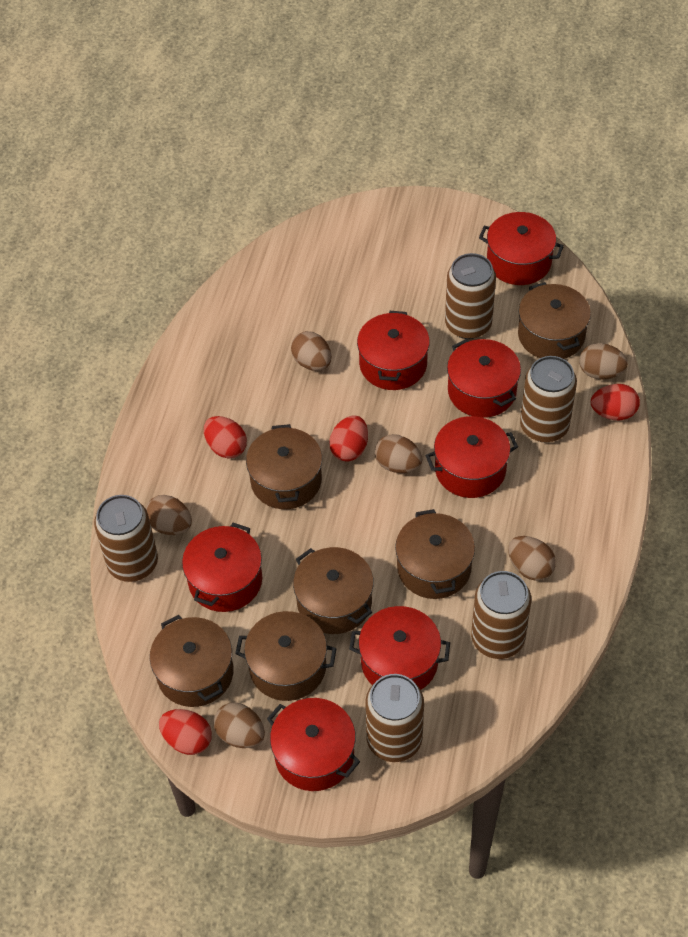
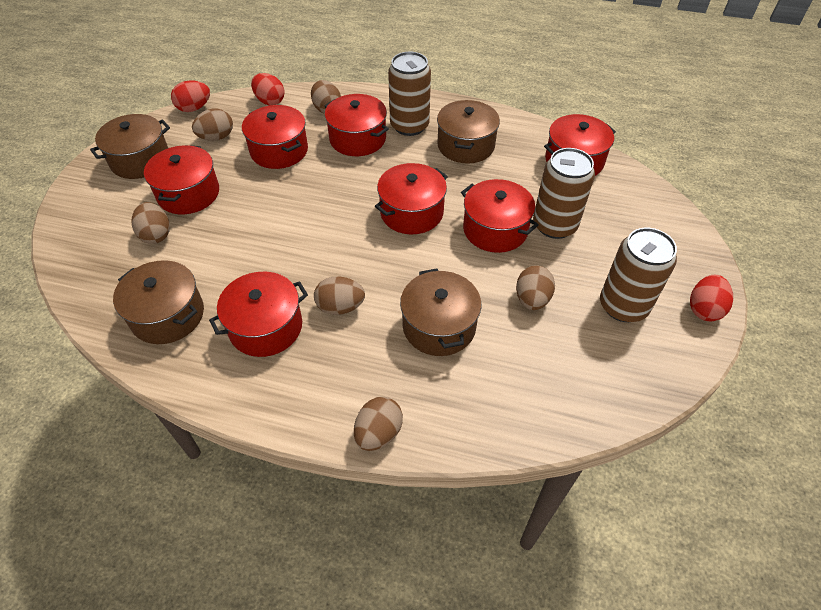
brown can: 5 -> 3
brown pot: 6 -> 4
red egg: 4 -> 3

